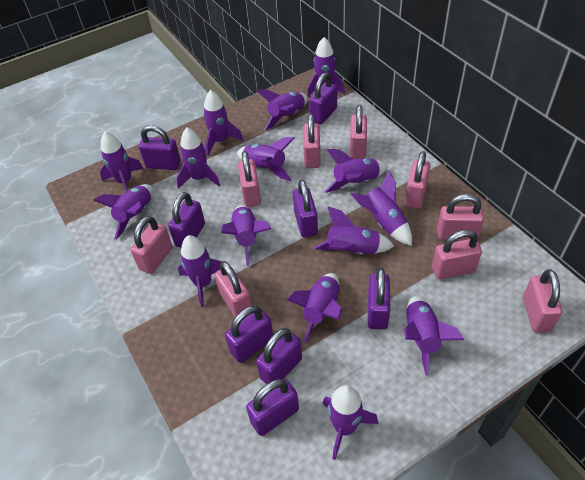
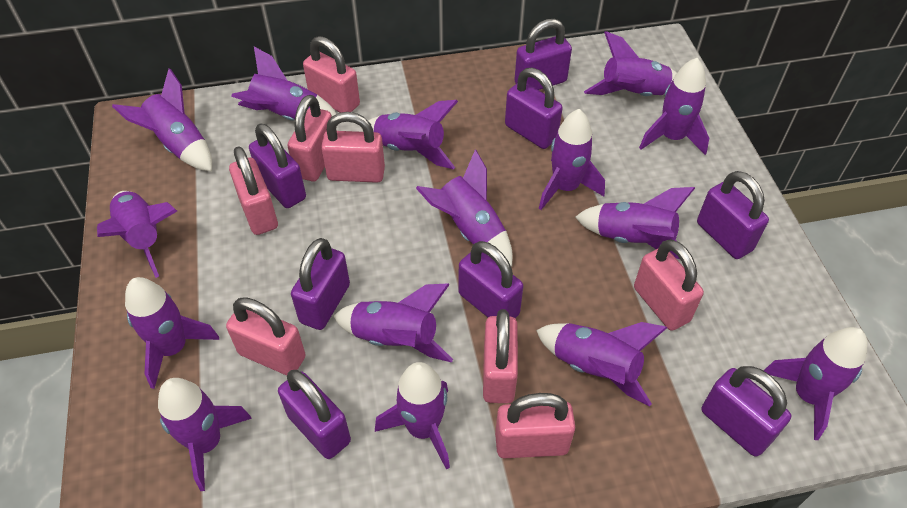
pink padlock: 9 -> 8

